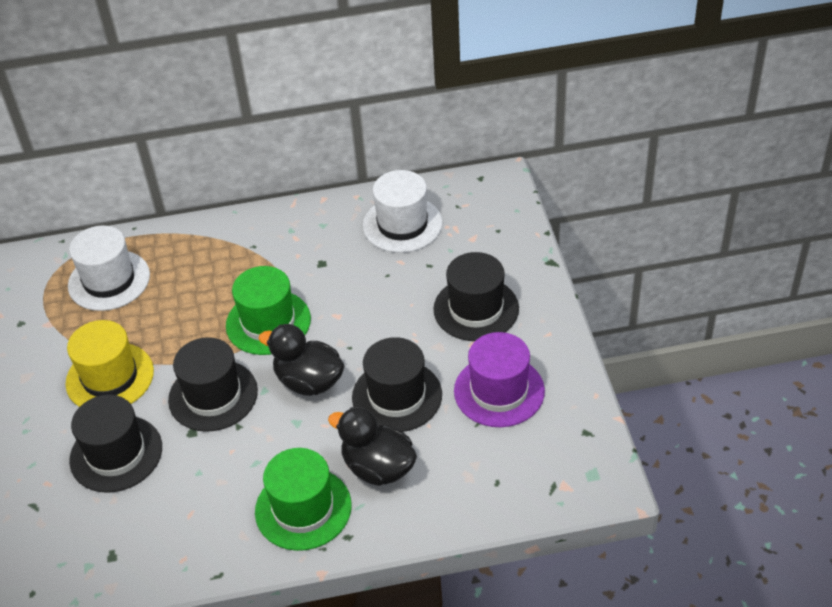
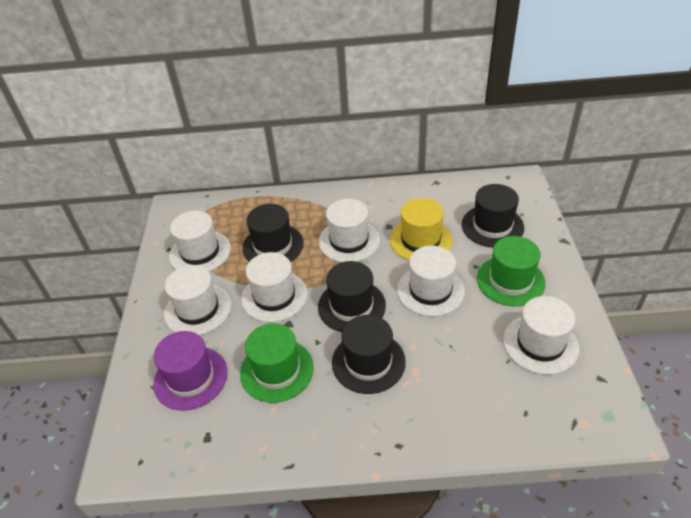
black duck: 2 -> 0
white hat: 2 -> 6

